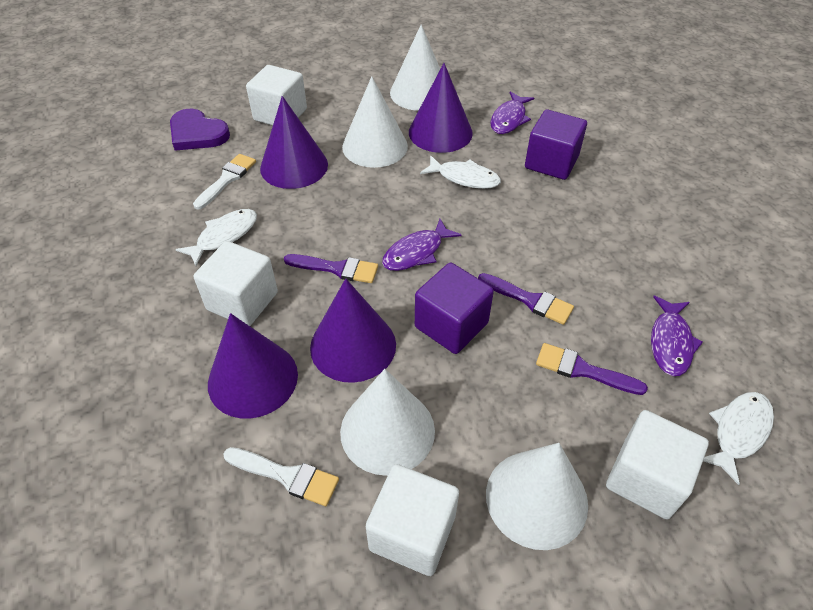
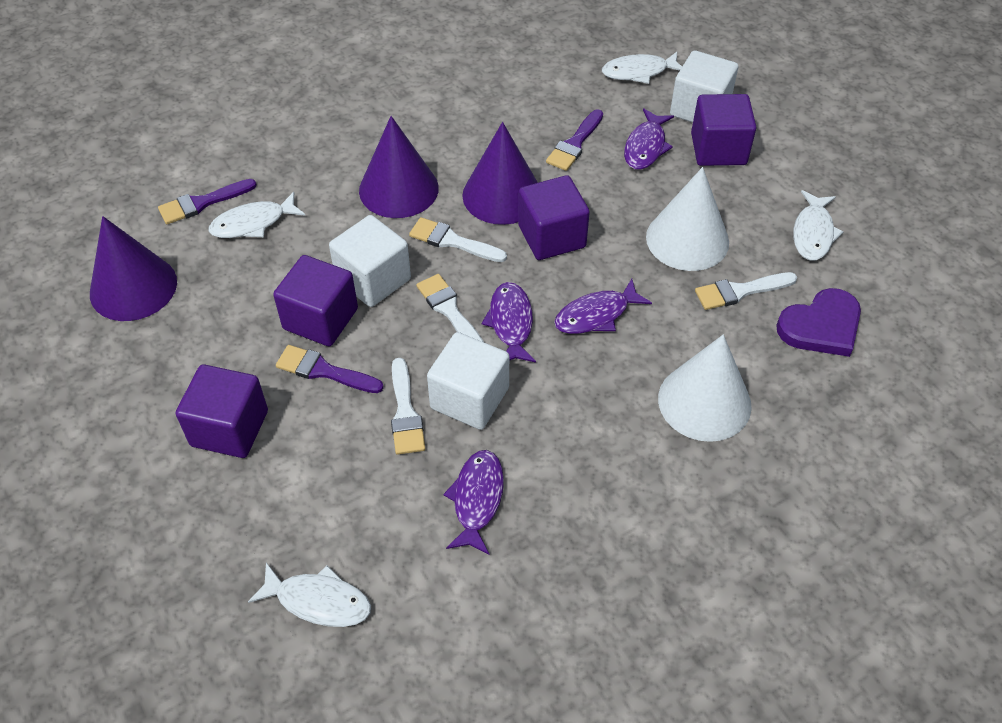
purple cone: 4 -> 3
purple cube: 2 -> 4
purple fish: 3 -> 4
white brush: 2 -> 4
white cone: 4 -> 2
white cube: 4 -> 3
white fish: 3 -> 4

